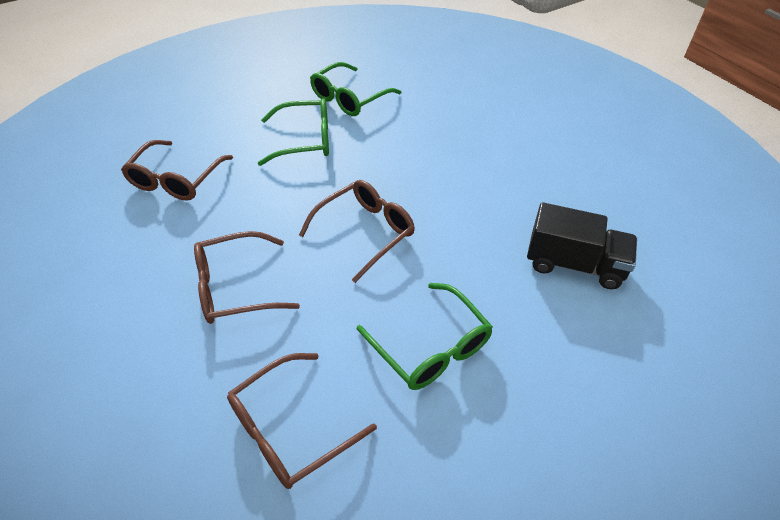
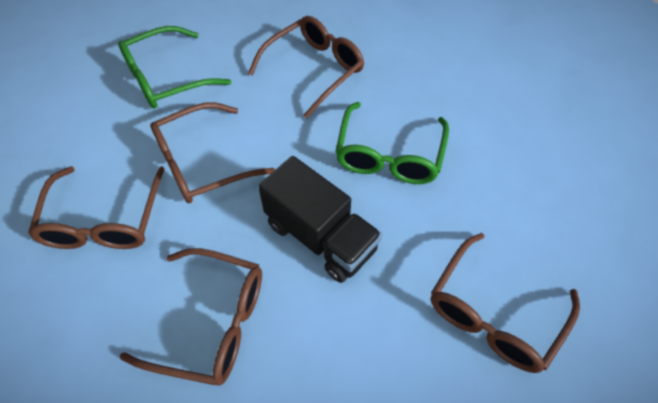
brown glasses: 4 -> 5
green glasses: 3 -> 2

